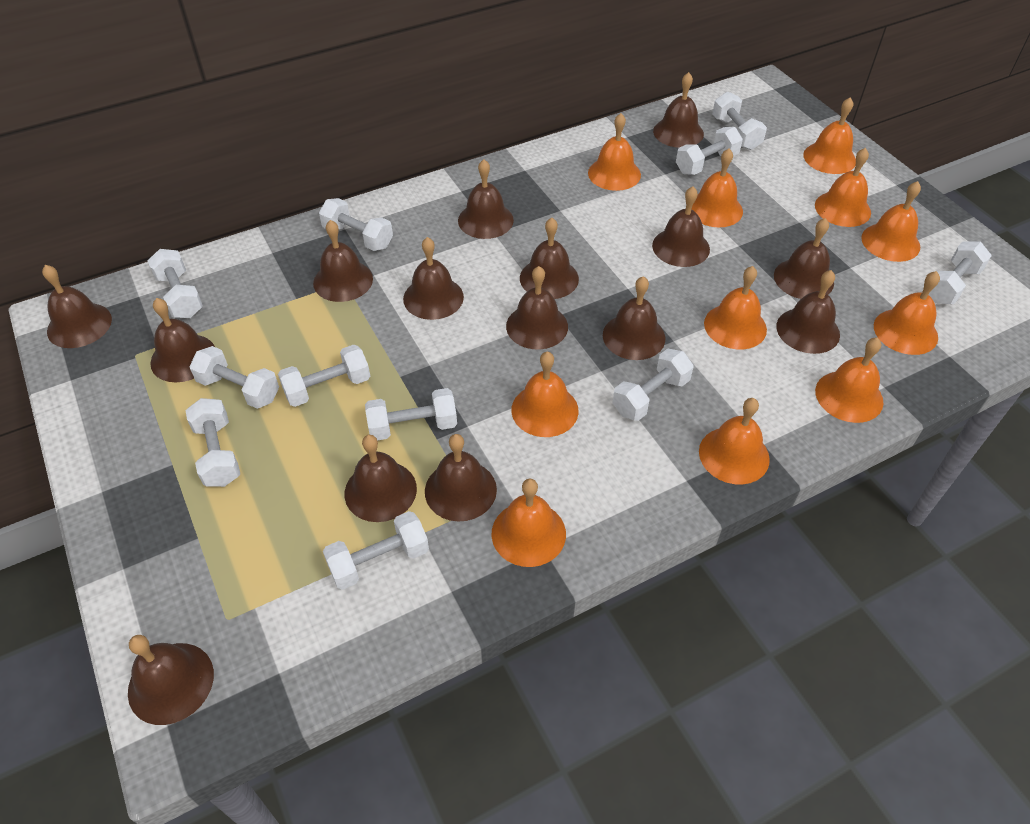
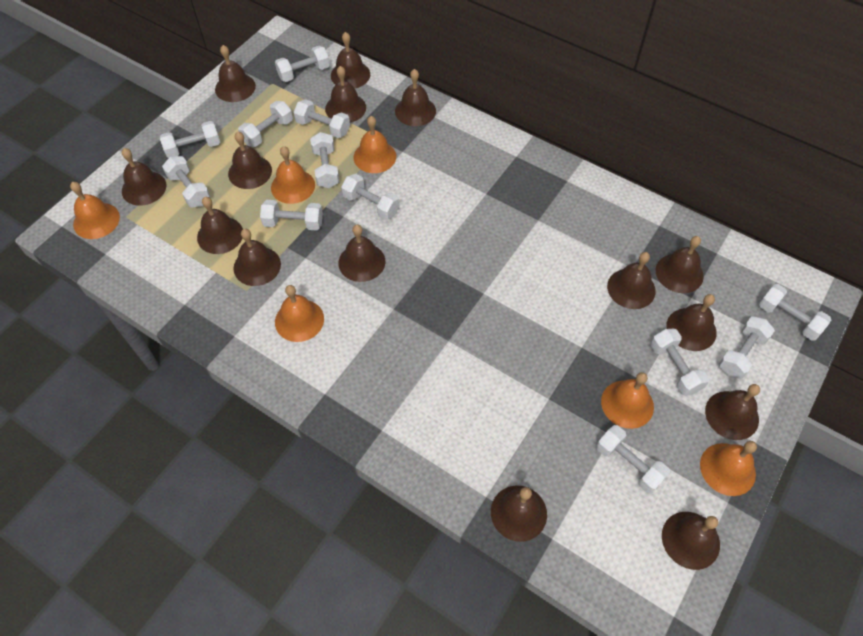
orange bell: 11 -> 6
white dumbbell: 11 -> 12

